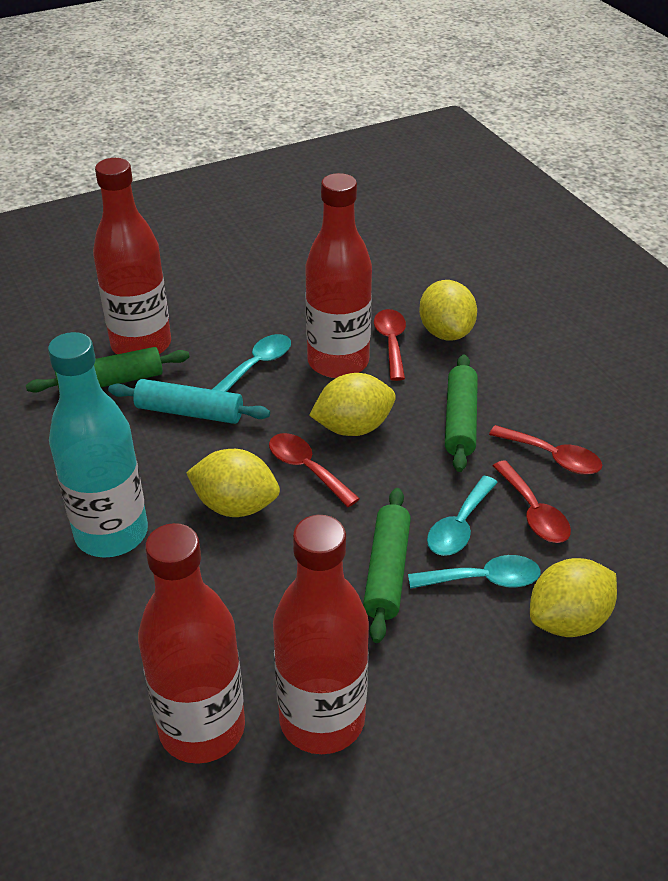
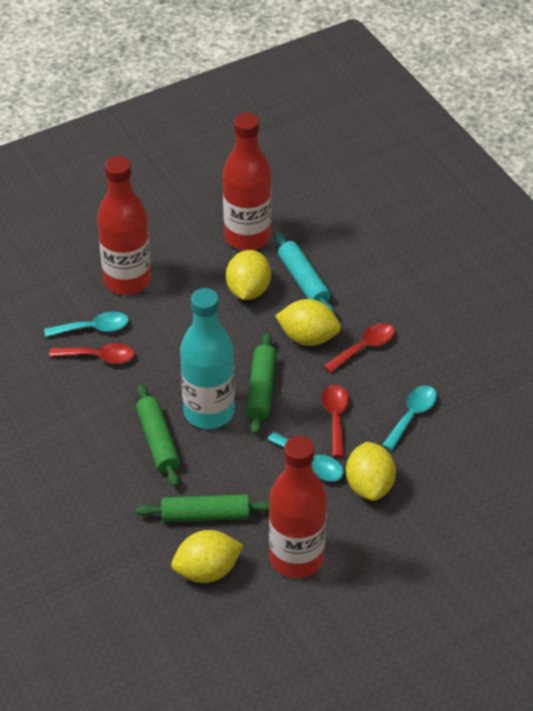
red bottle: 4 -> 3
red spoon: 4 -> 3

